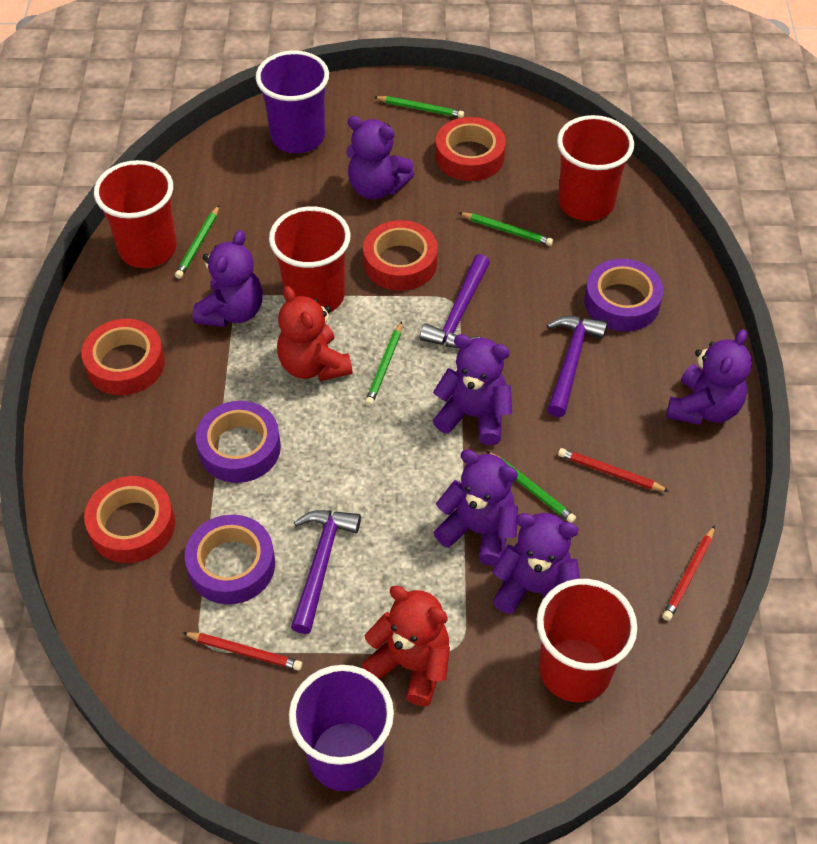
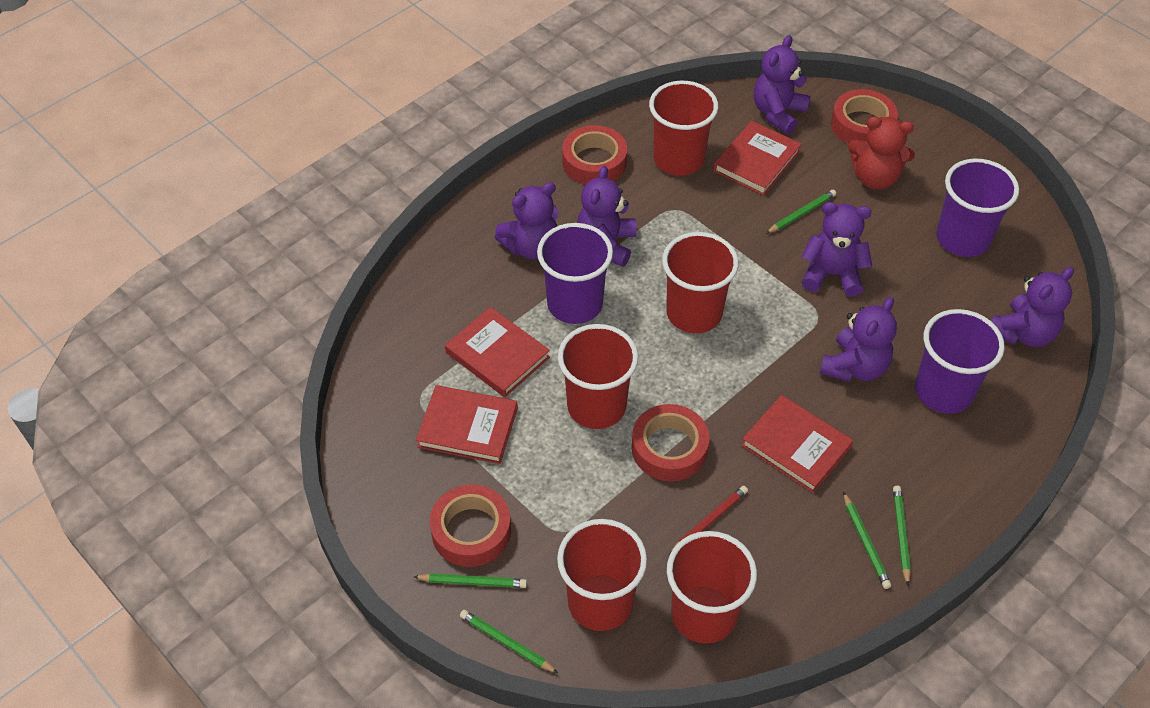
purple cup: 2 -> 3
purple hammer: 3 -> 0
purple tape: 3 -> 0
red book: 0 -> 4
red cup: 4 -> 5
red pencil: 3 -> 1
red teddy bear: 2 -> 1

